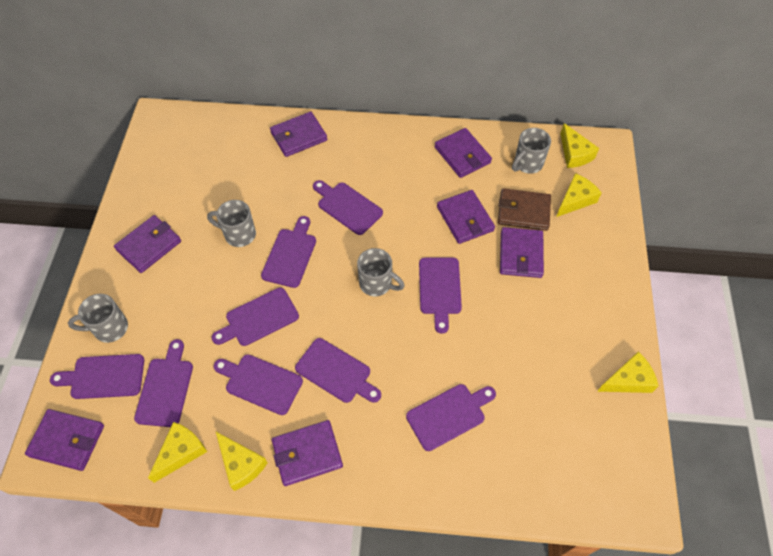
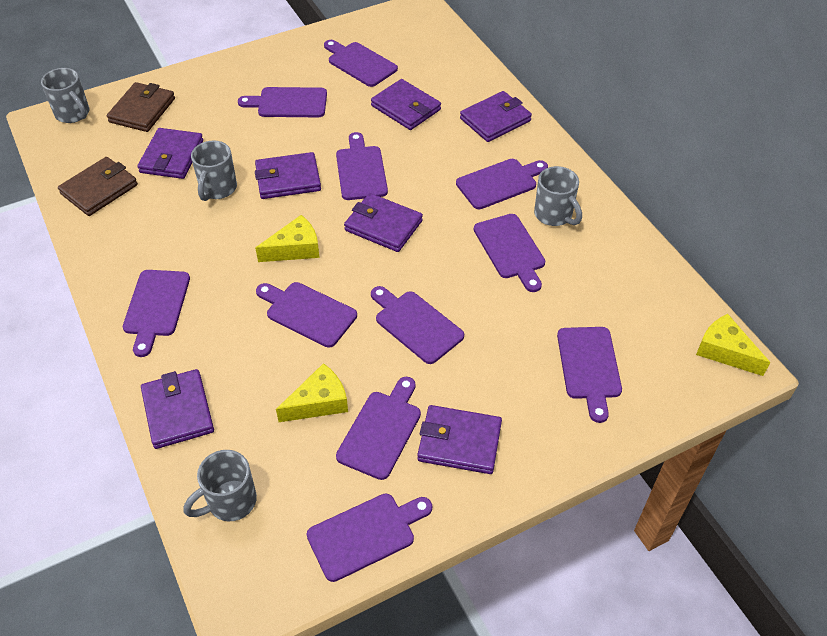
brown wallet: 1 -> 2
purple cutting board: 9 -> 11
yellow cheese: 5 -> 3

